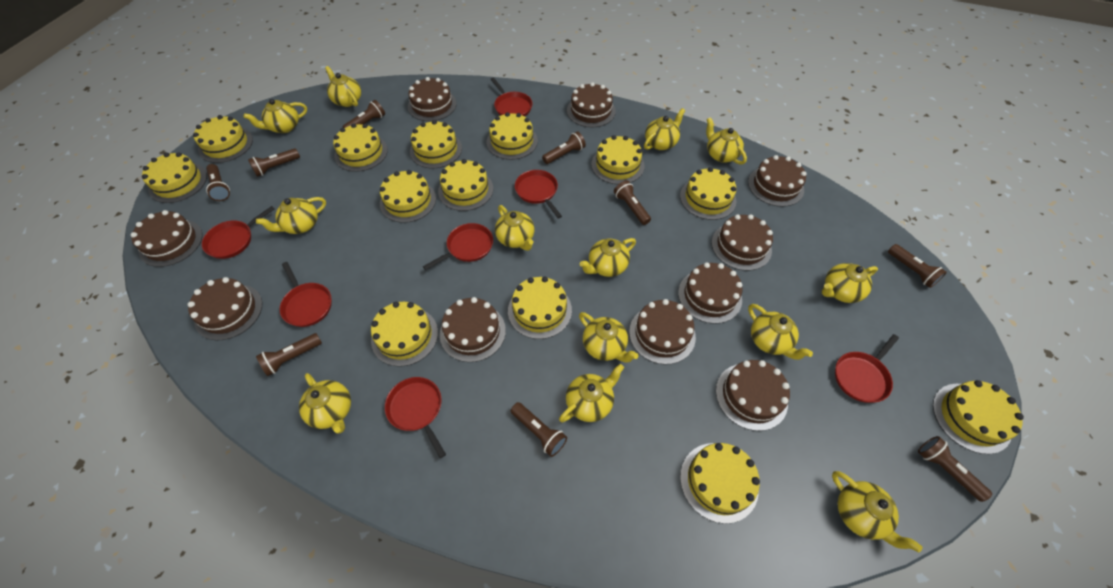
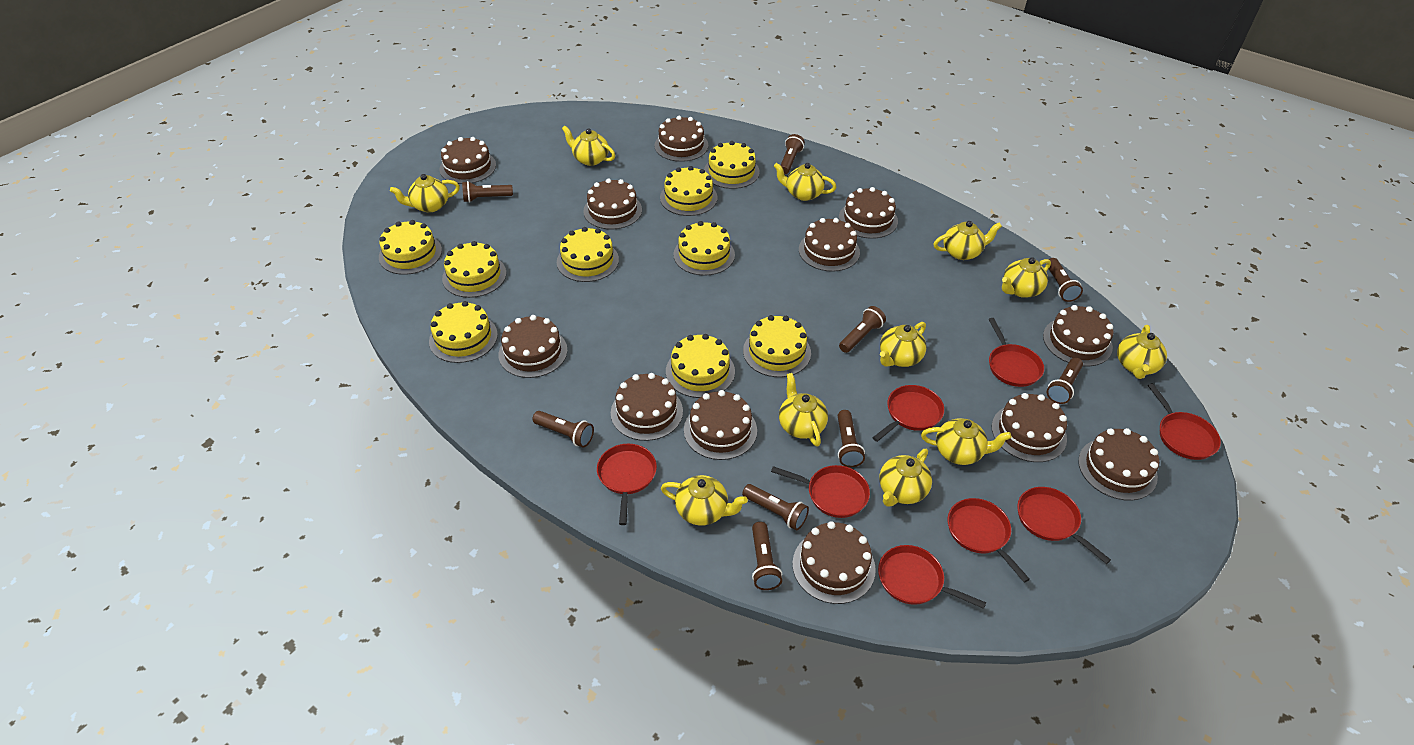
brown cake: 10 -> 12
red pan: 7 -> 8
yellow cake: 13 -> 9
yellow teapot: 13 -> 11

